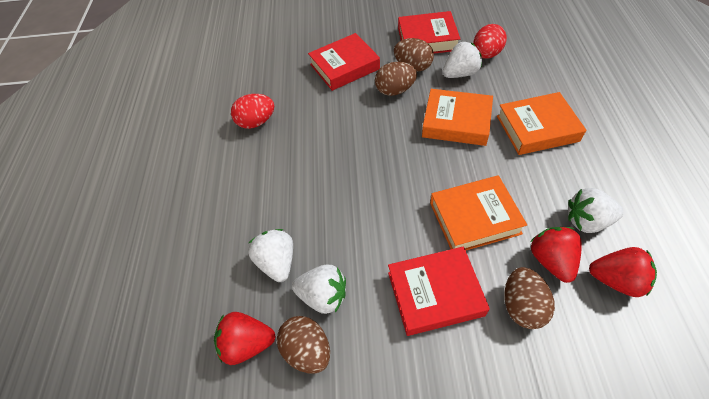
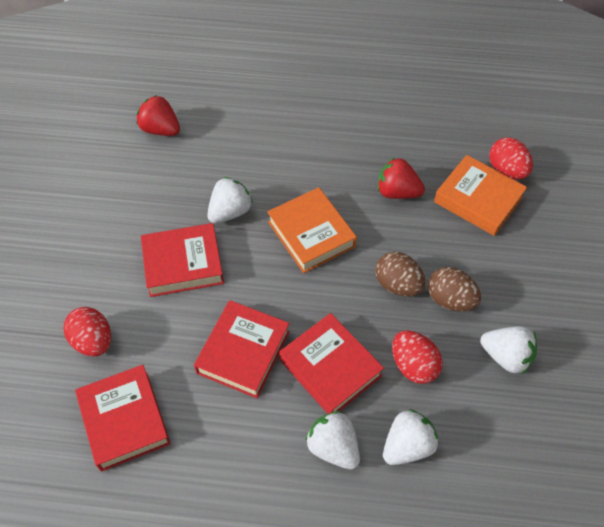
brown egg: 4 -> 2
orange book: 3 -> 2
red book: 3 -> 4
red egg: 2 -> 3
red strawberry: 3 -> 2

